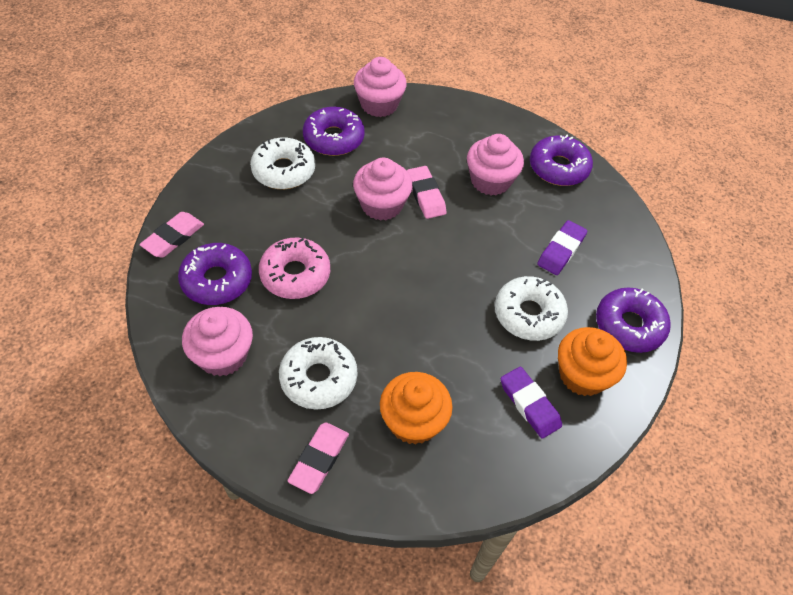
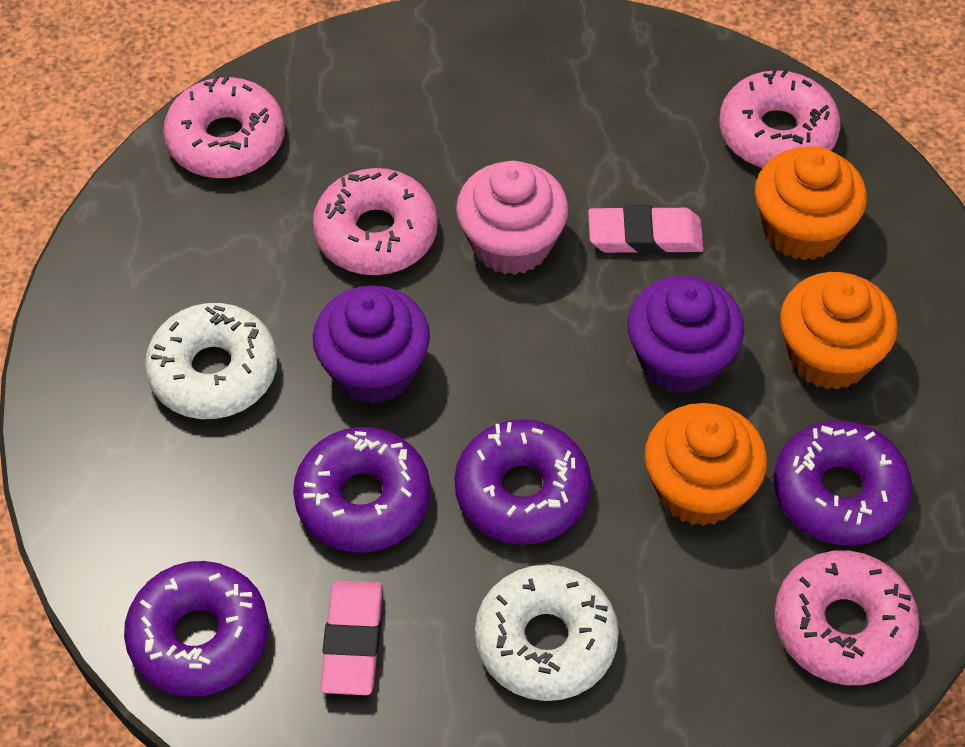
orange cupcake: 2 -> 3
pink cupcake: 4 -> 1
pink donut: 1 -> 4
pink eraser: 3 -> 2
purple cupcake: 0 -> 2
purple eraser: 2 -> 0
white donut: 3 -> 2

